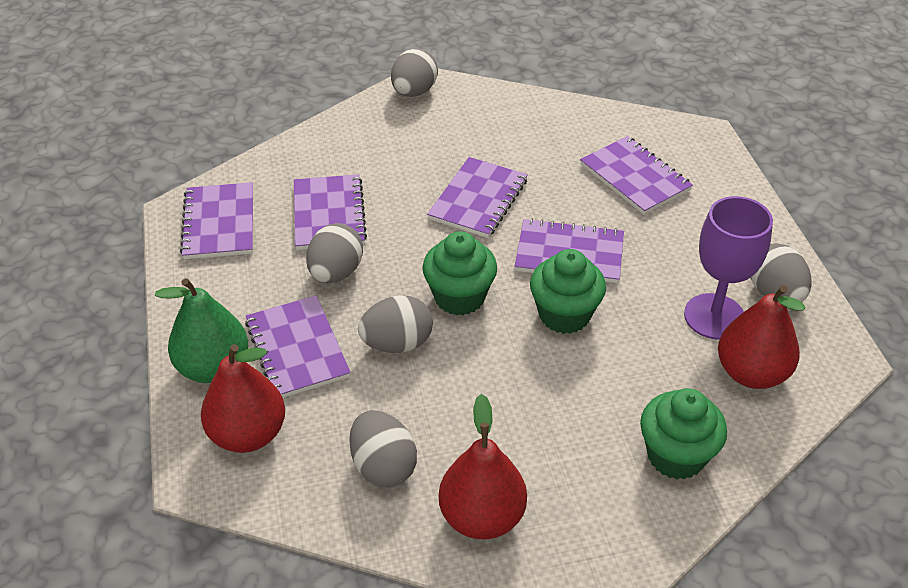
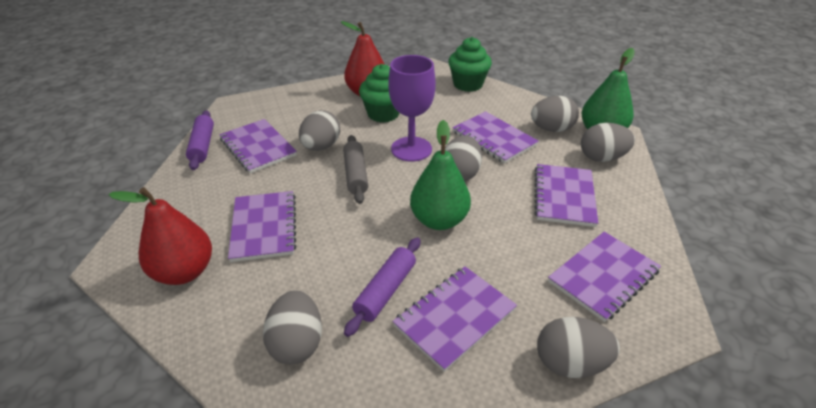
green cupcake: 3 -> 2
green pear: 1 -> 2
grey egg: 5 -> 6
grey rolling pin: 0 -> 1
purple rolling pin: 0 -> 2
red pear: 3 -> 2

